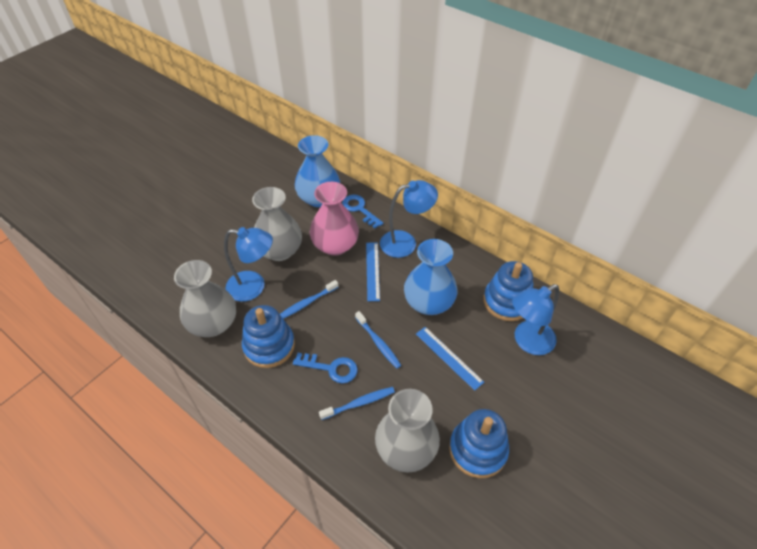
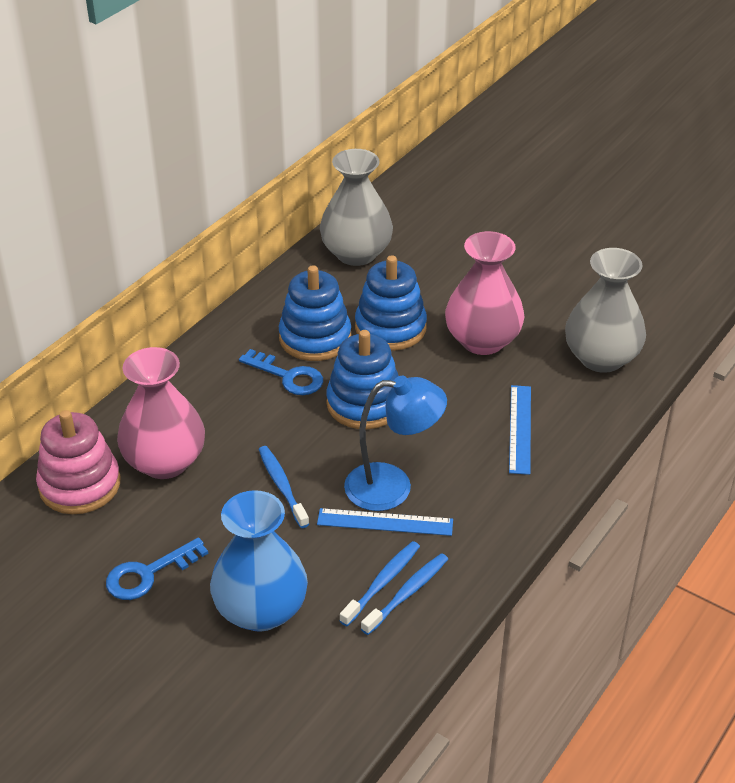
blue lamp: 3 -> 1
blue vase: 2 -> 1
grey vase: 3 -> 2
pink stacking toy: 0 -> 1
pink vase: 1 -> 2

